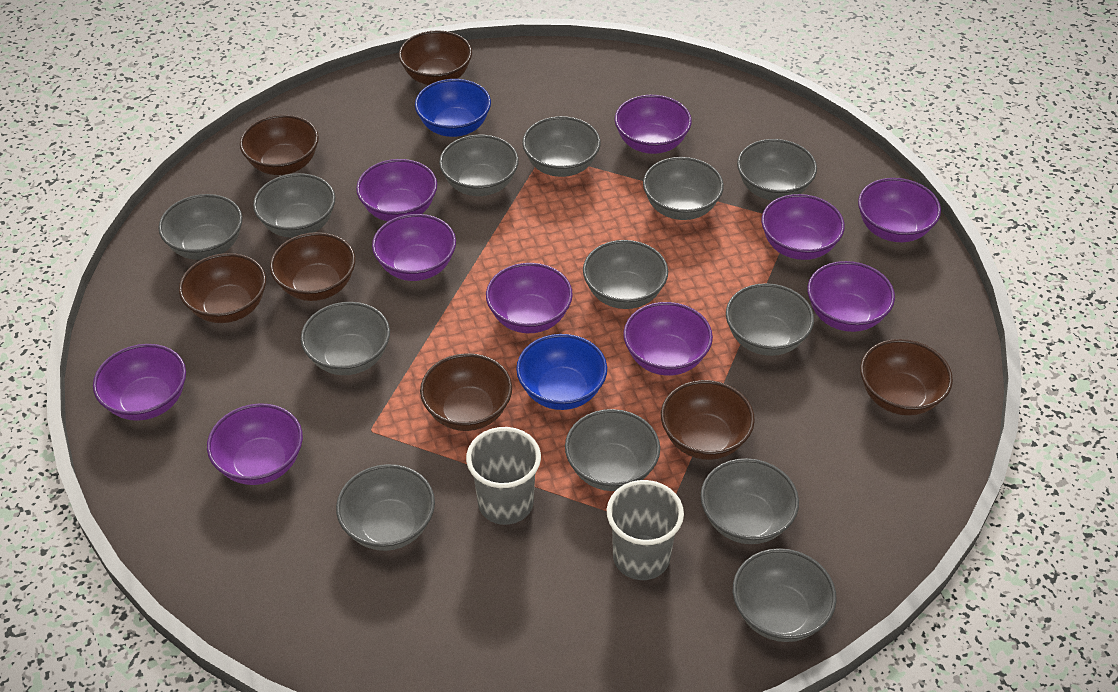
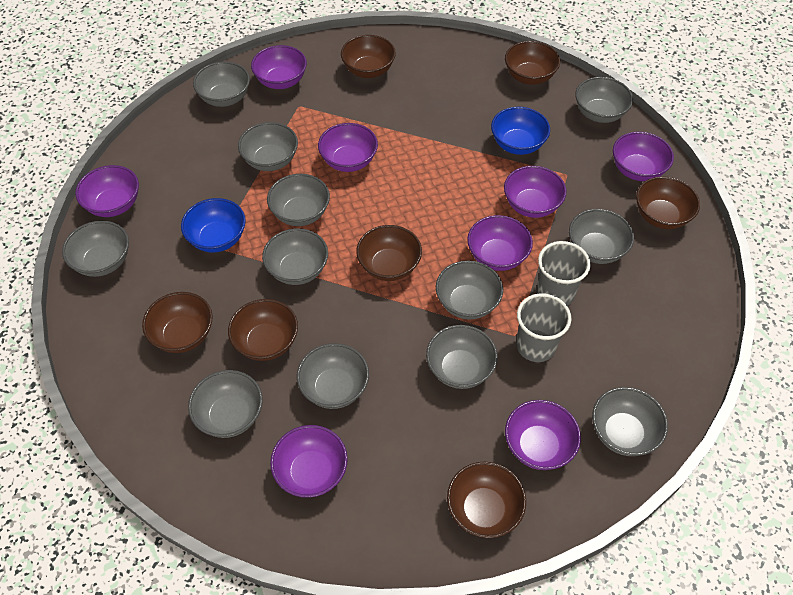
grey bowl: 13 -> 12
purple bowl: 10 -> 8

